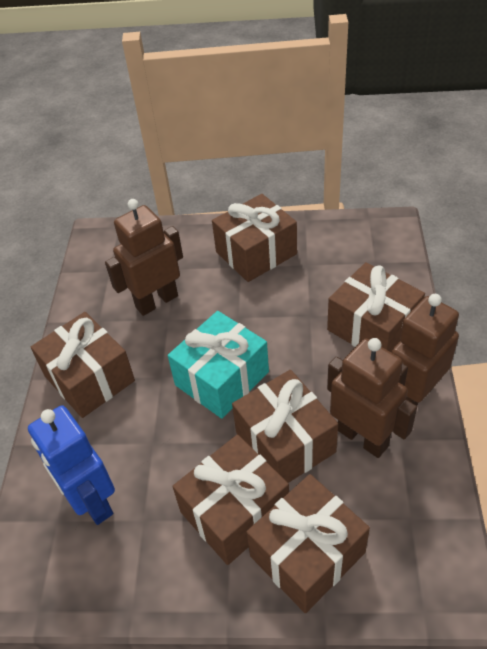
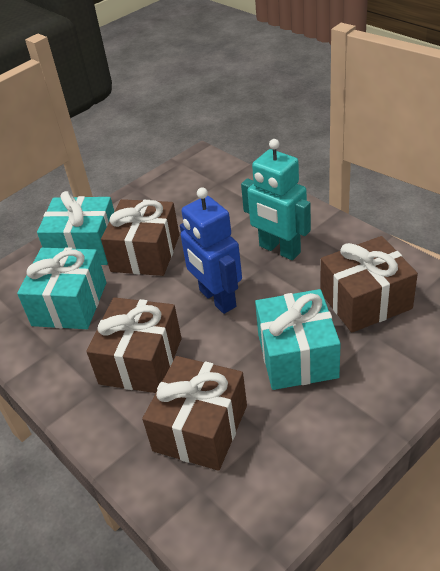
brown gift: 6 -> 4
brown robot: 3 -> 0
turquoise gift: 1 -> 3
turquoise robot: 0 -> 1

